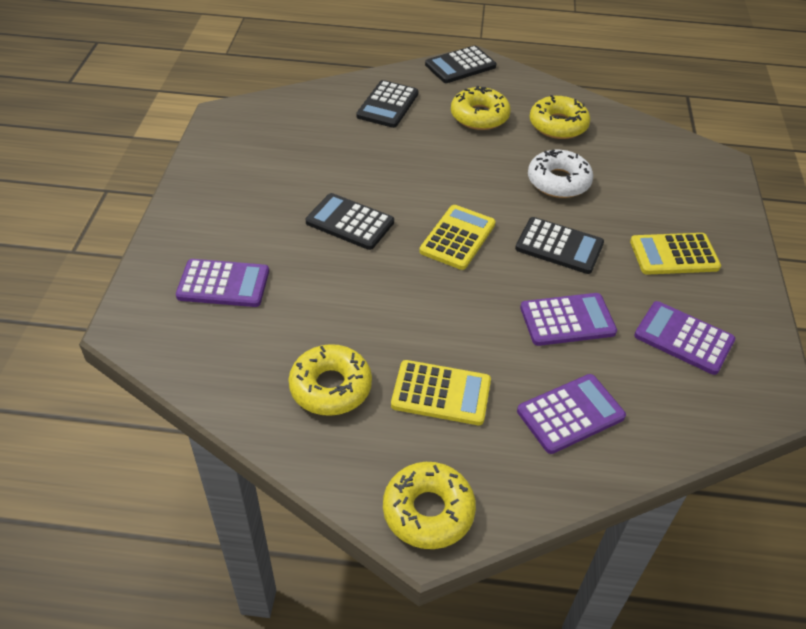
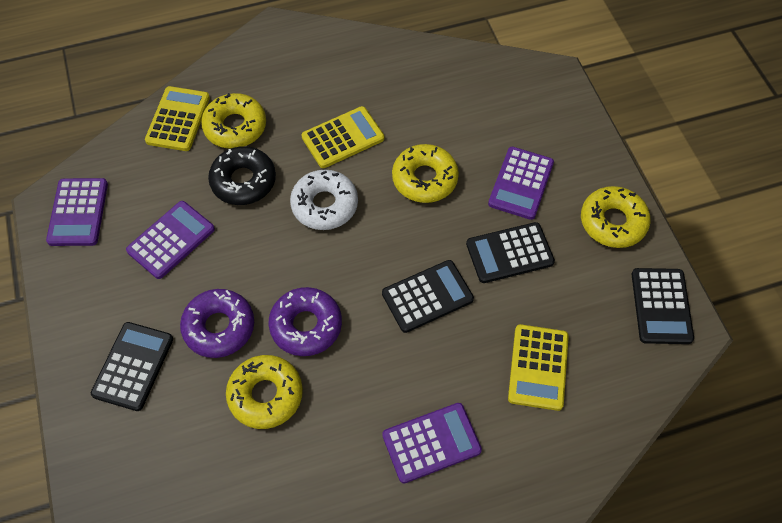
black donut: 0 -> 1
purple donut: 0 -> 2

